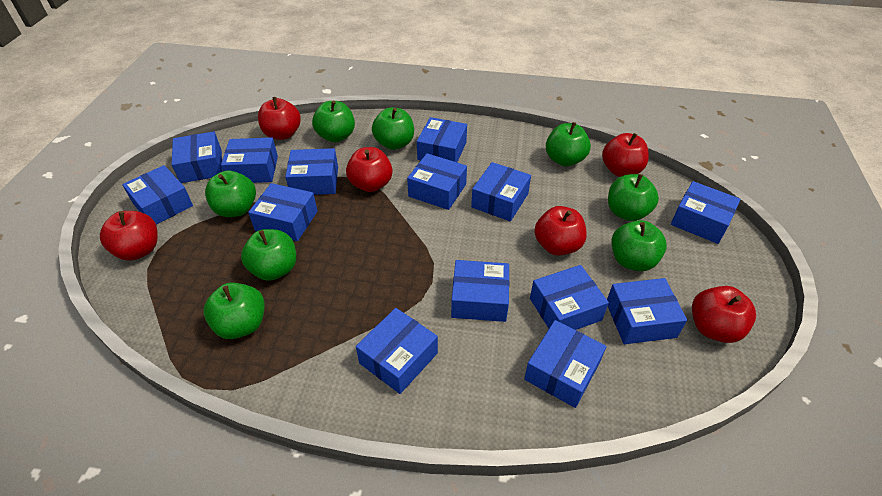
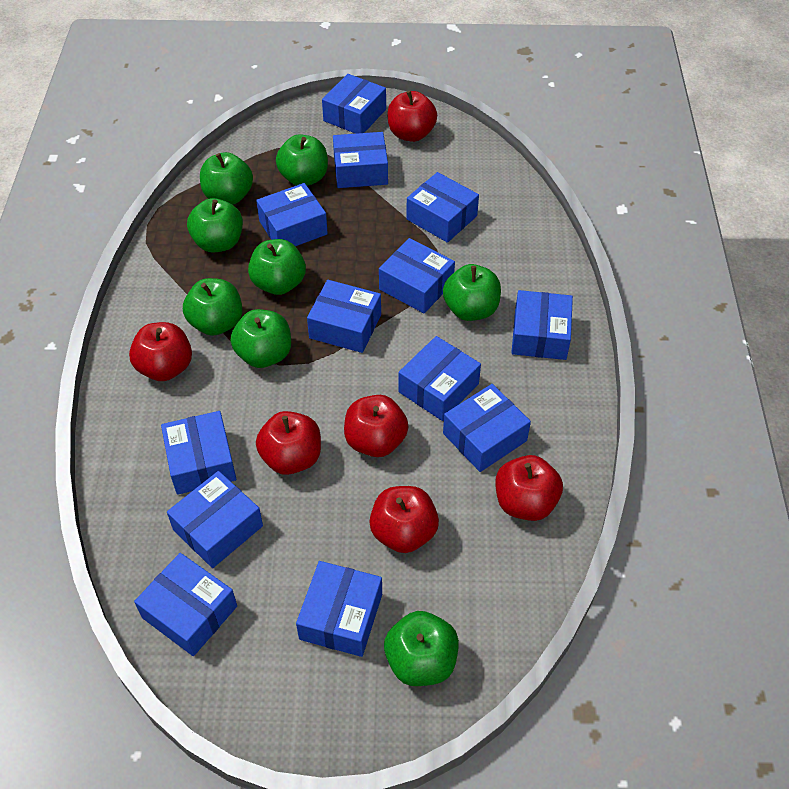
blue box: 14 -> 13

